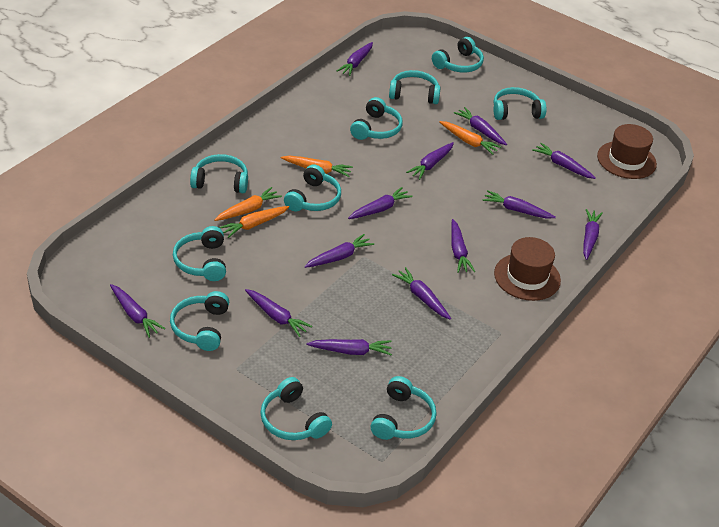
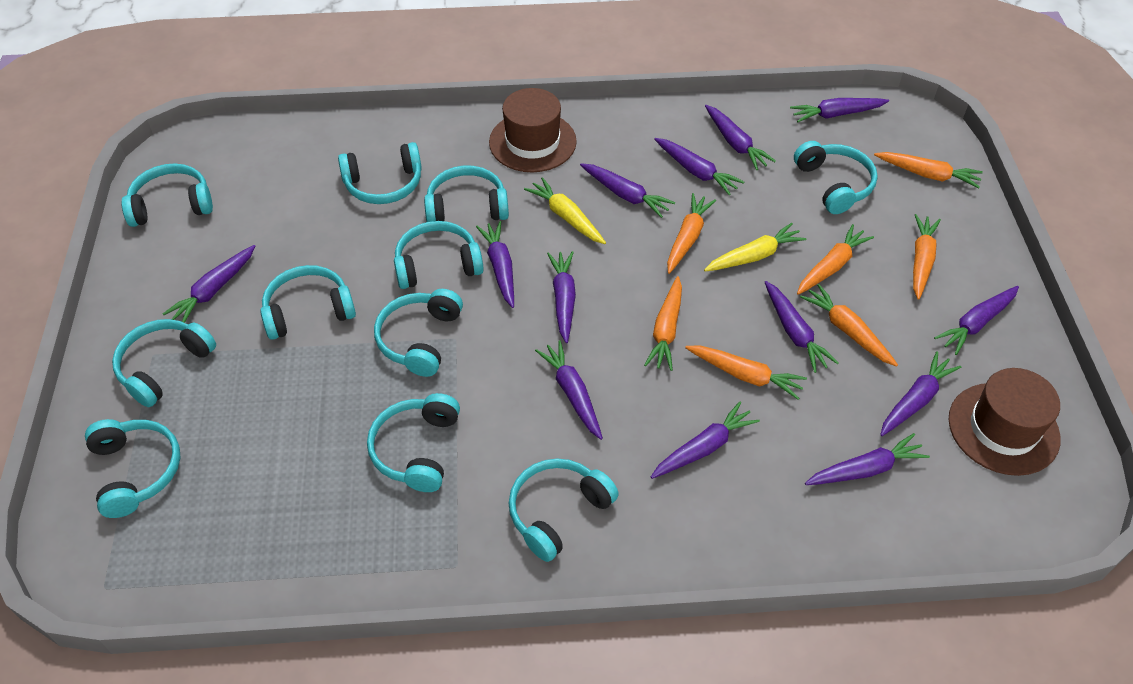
orange carrot: 4 -> 7
turquoise headphones: 10 -> 11
yellow carrot: 0 -> 2

